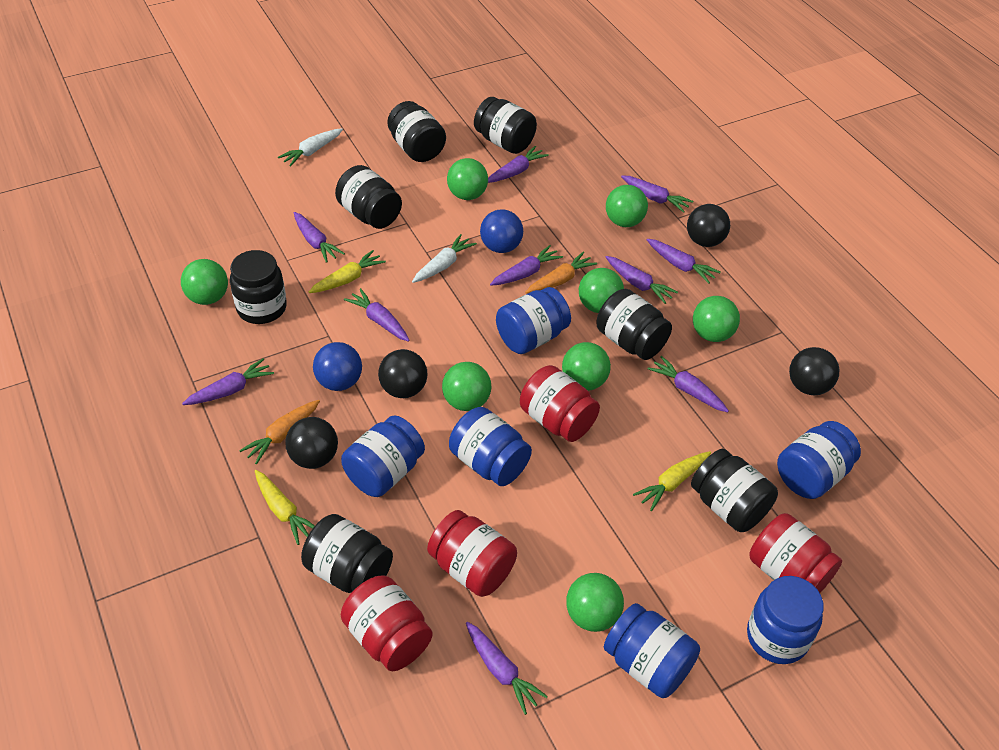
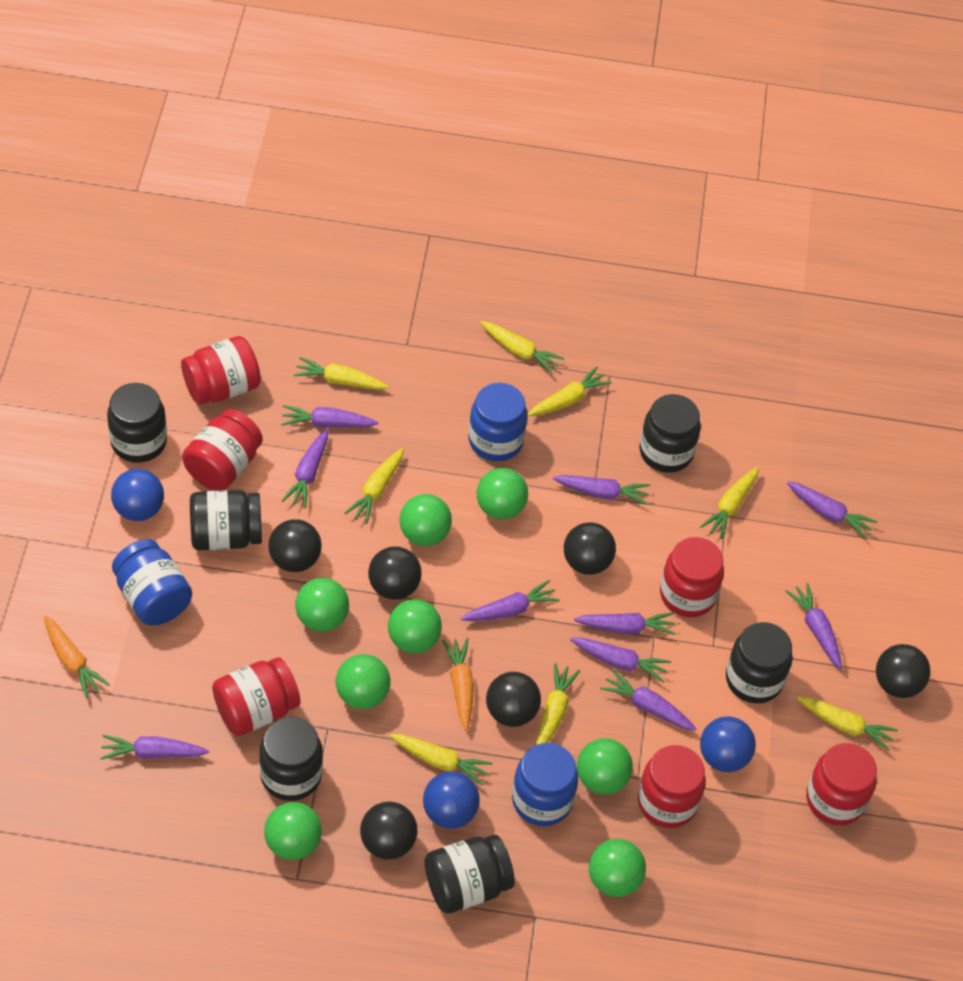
black ball: 4 -> 6
black jar: 7 -> 6
blue ball: 2 -> 3
blue jar: 6 -> 3
red jar: 4 -> 6
white carrot: 2 -> 0
yellow carrot: 3 -> 8

